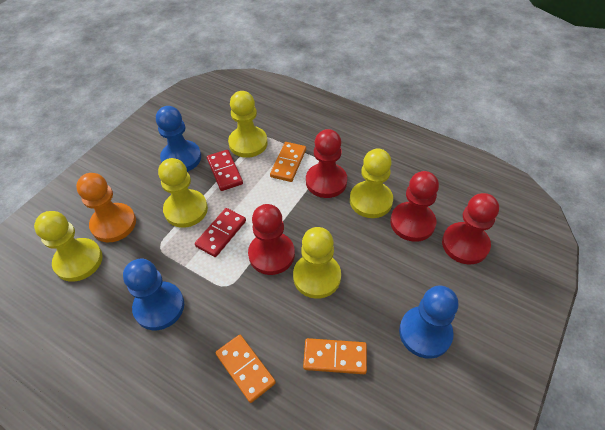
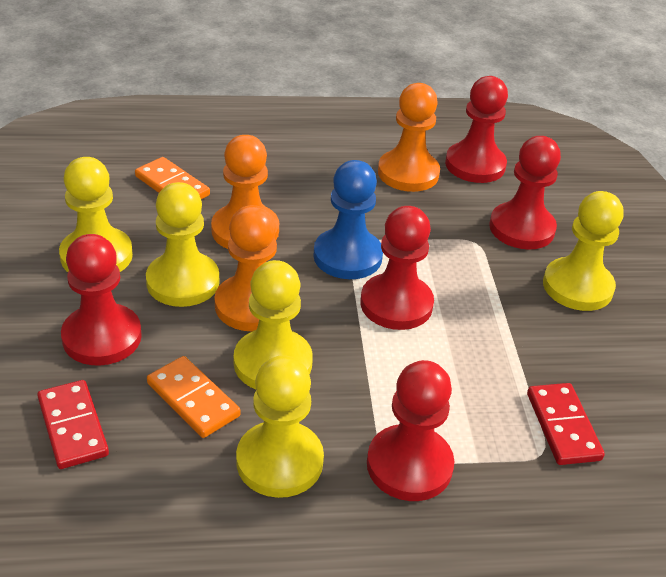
blue pawn: 3 -> 1
orange domino: 3 -> 2
orange pawn: 1 -> 3
red pawn: 4 -> 5

